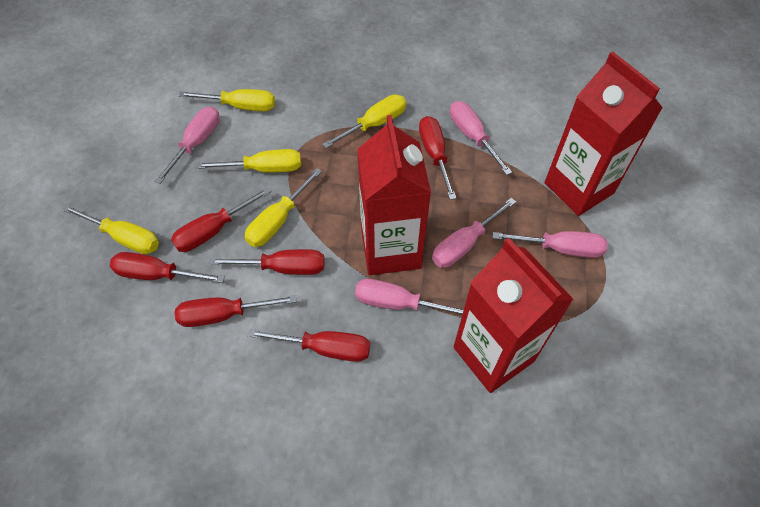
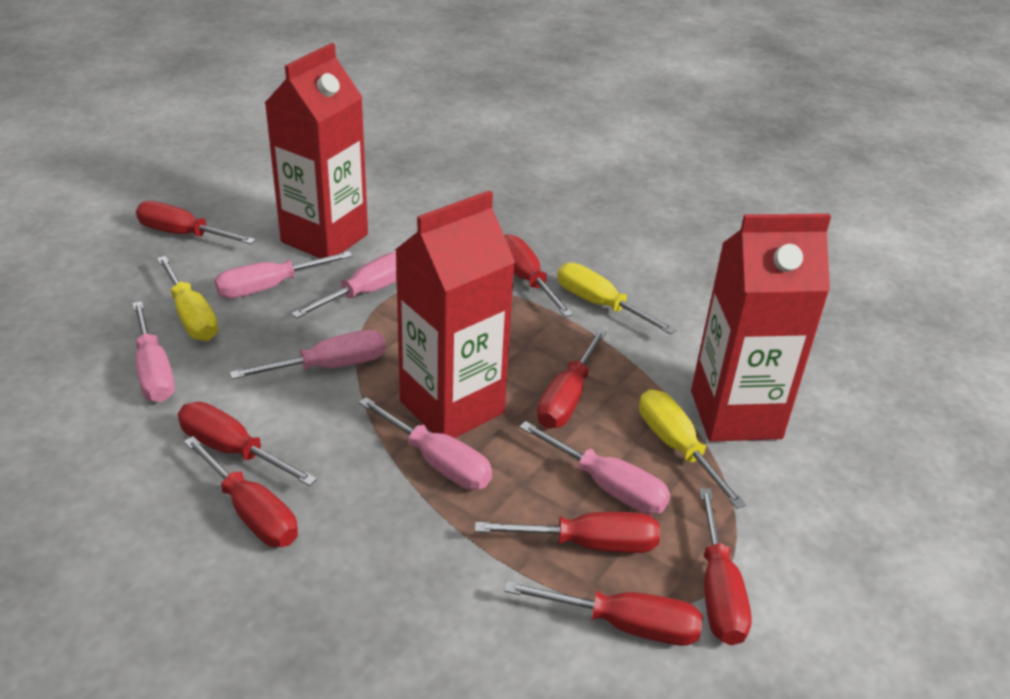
pink screwdriver: 5 -> 6
red screwdriver: 6 -> 8
yellow screwdriver: 5 -> 3

